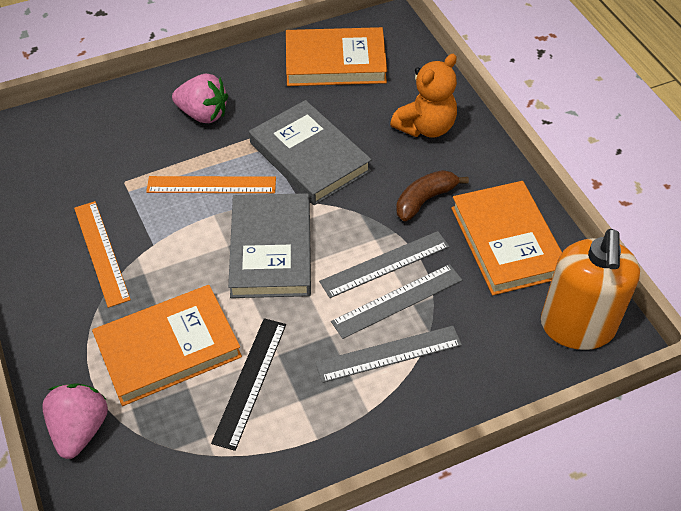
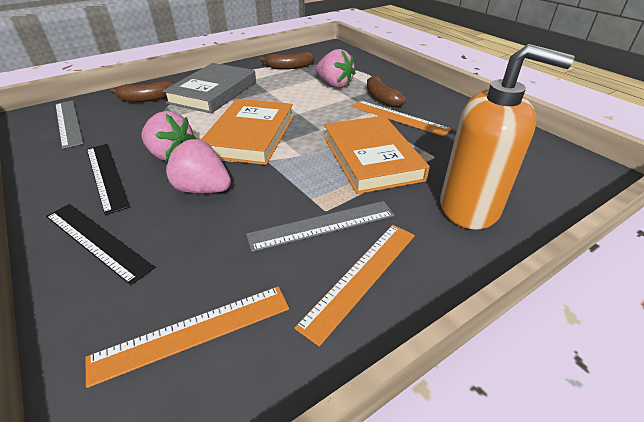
black ruler: 1 -> 2
brown banana: 1 -> 3
grey book: 2 -> 1
grey ruler: 3 -> 2
orange book: 3 -> 2
orange ruler: 2 -> 3
orange teddy bear: 1 -> 0
pink strawberry: 2 -> 3

